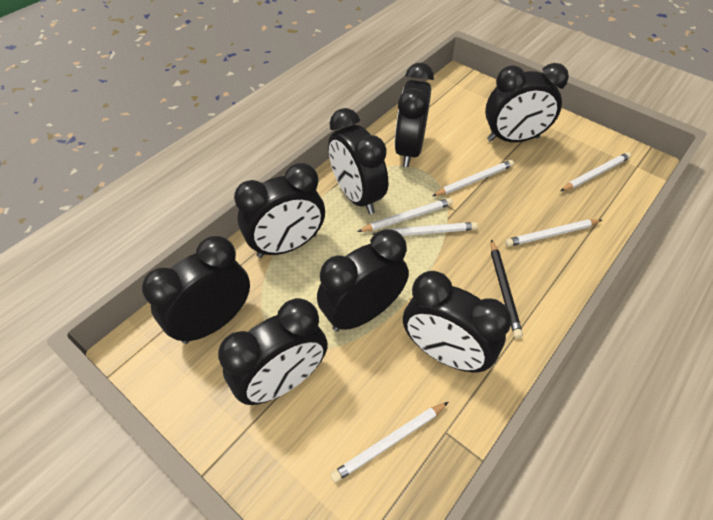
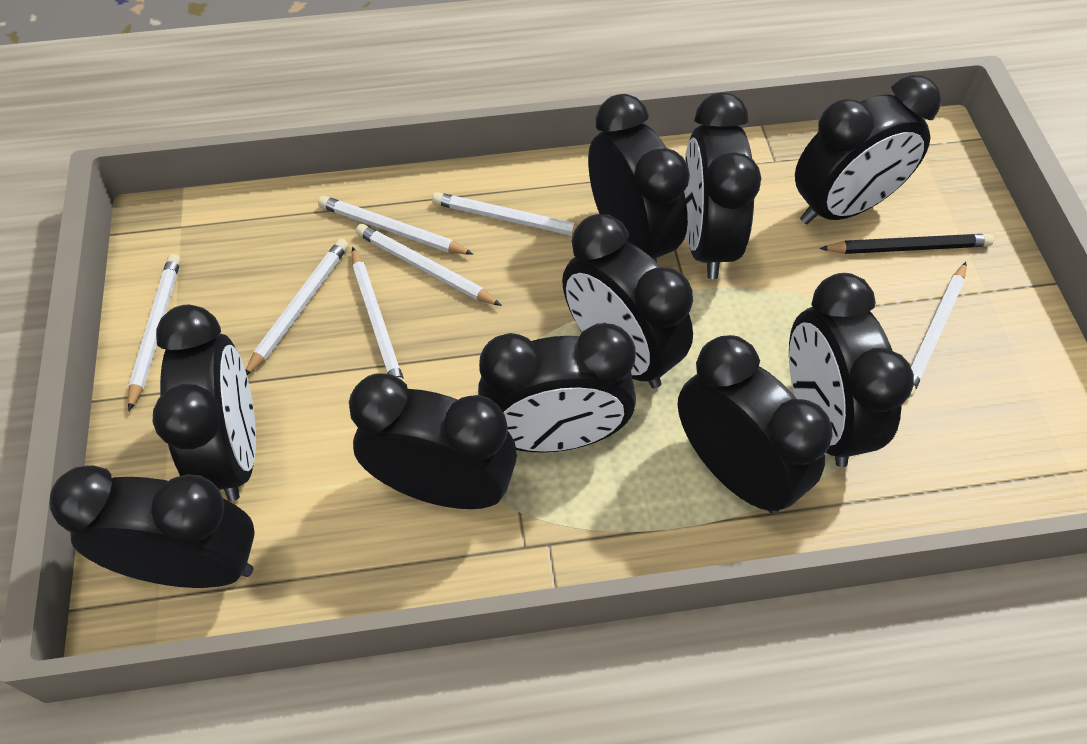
black clock: 8 -> 10
white pencil: 6 -> 7

